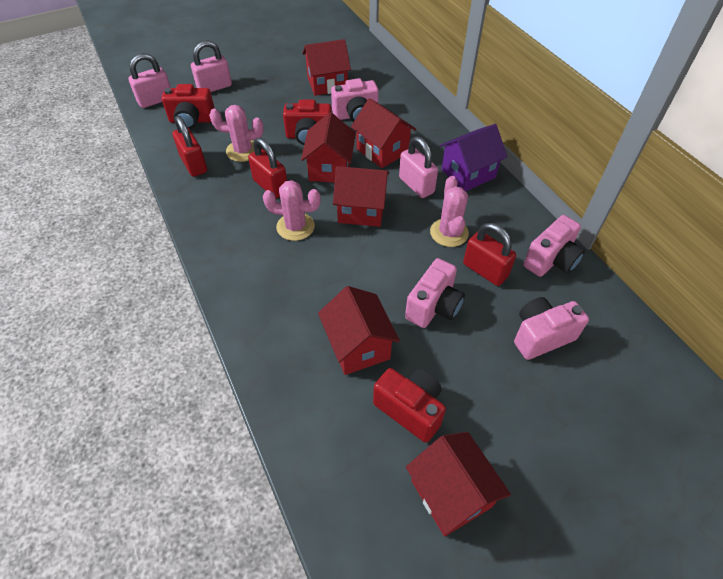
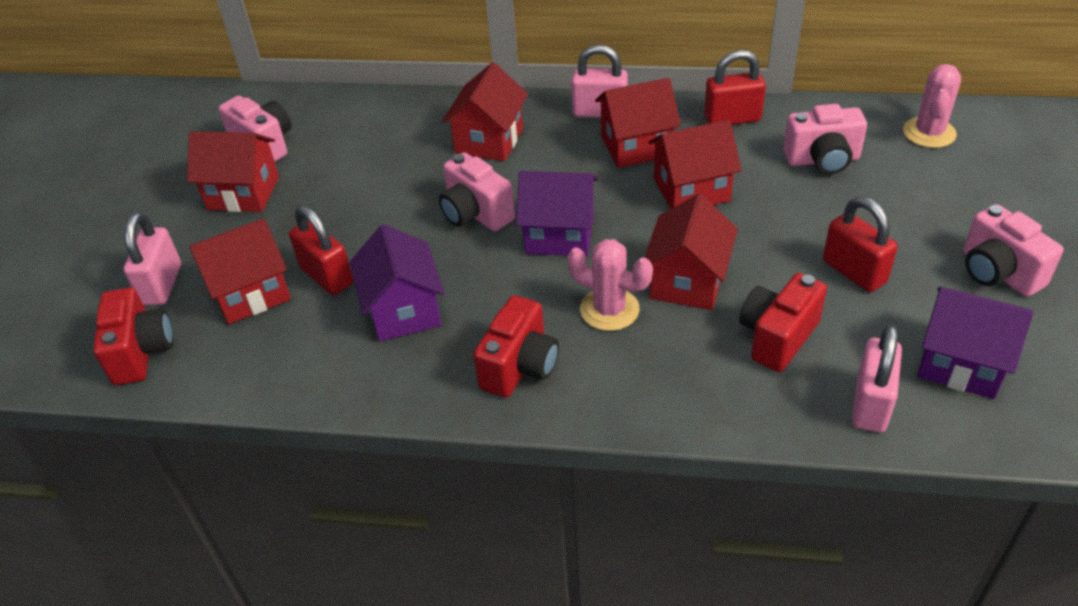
pink cactus: 3 -> 2
purple house: 1 -> 3

